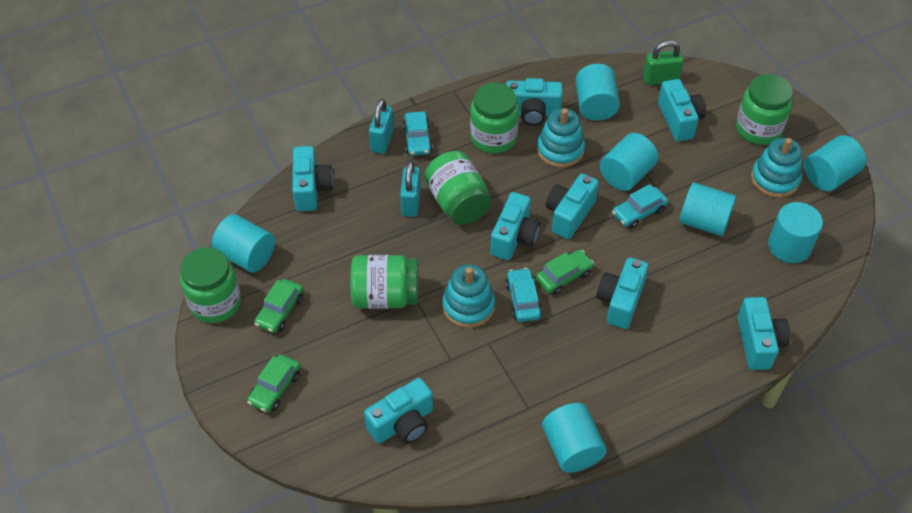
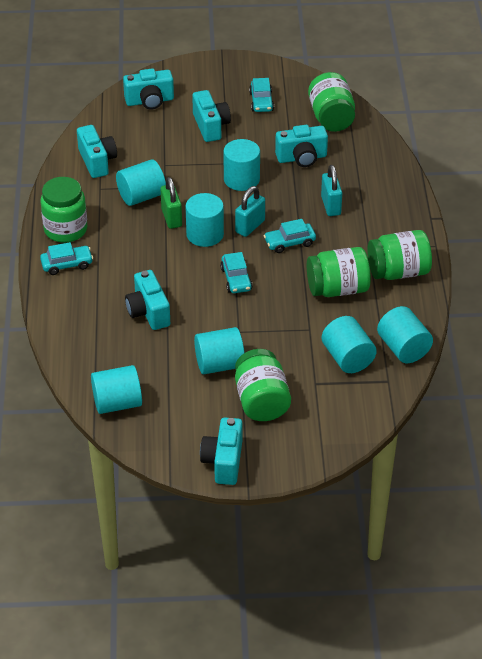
green car: 3 -> 0
turquoise camera: 8 -> 6
turquoise car: 3 -> 4
turquoise stacking toy: 3 -> 0

